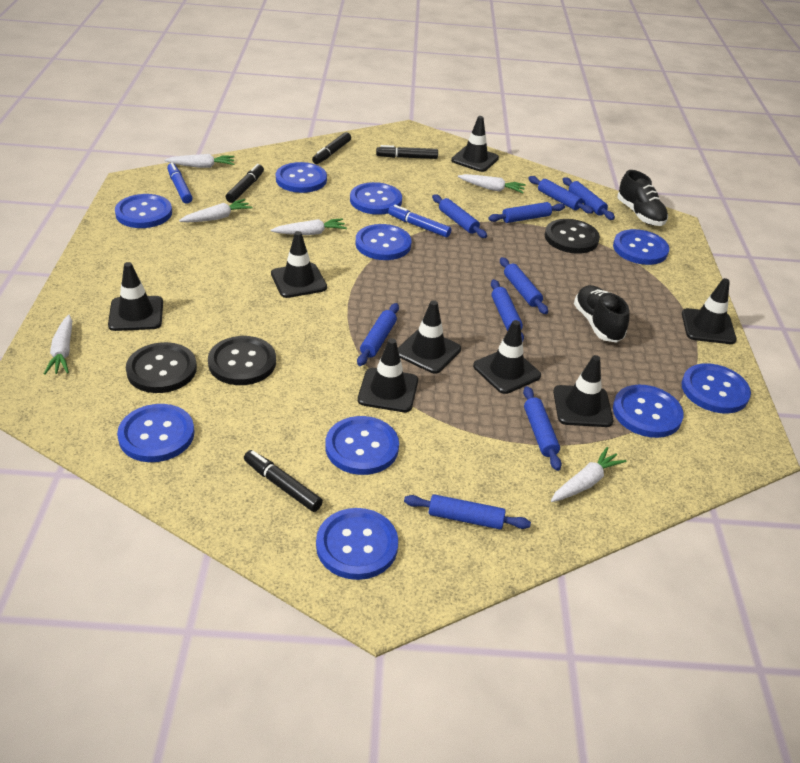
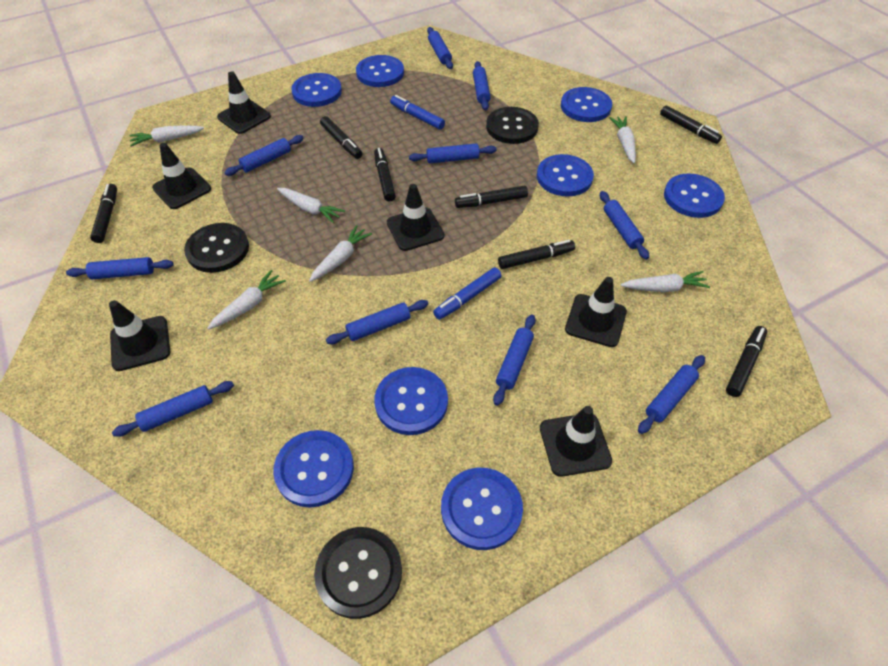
black marker: 4 -> 7
black shoe: 2 -> 0
black traffic cone: 8 -> 6
blue button: 10 -> 8
blue rolling pin: 9 -> 10

